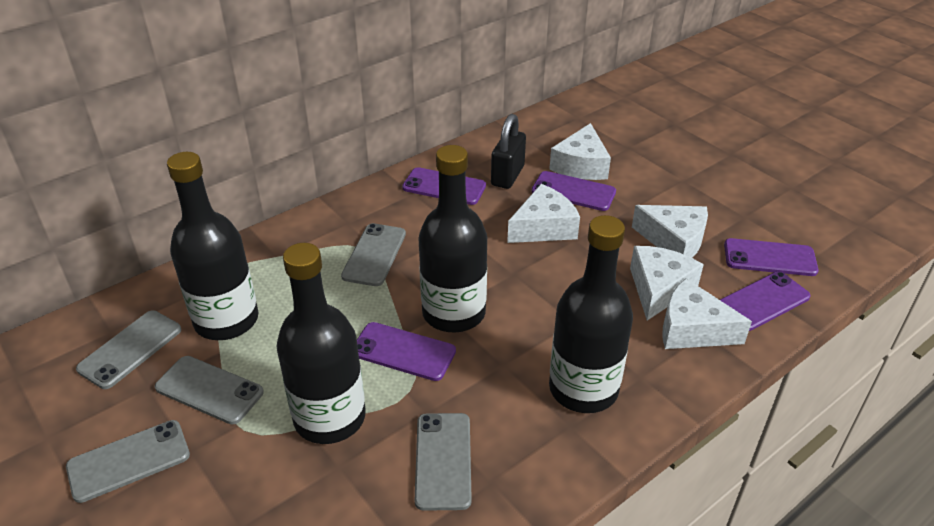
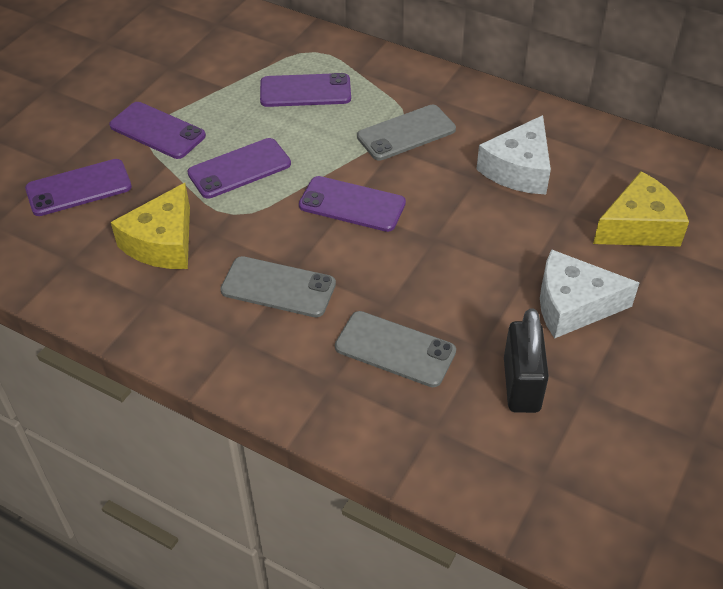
black bottle: 4 -> 0
grey phone: 5 -> 3
white cheese: 5 -> 2
yellow cheese: 0 -> 2

